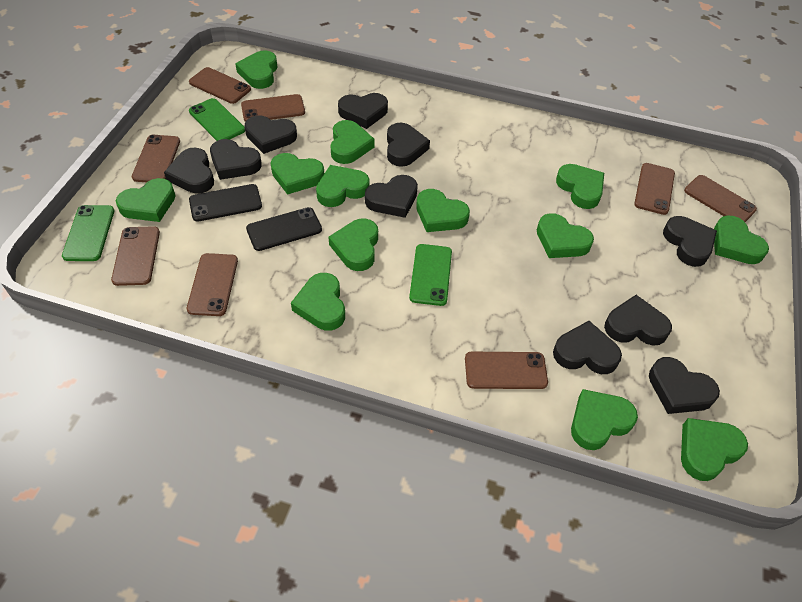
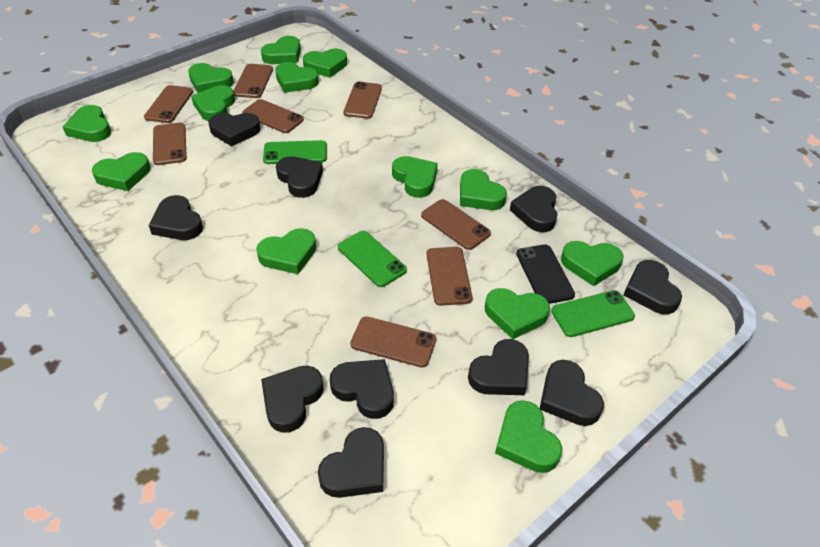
black phone: 2 -> 1

